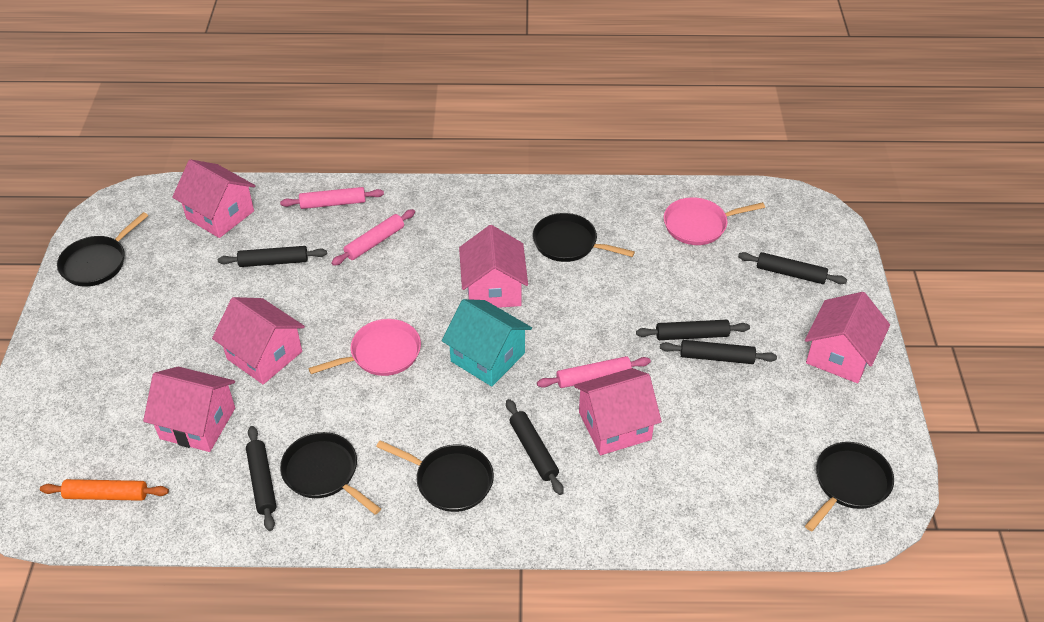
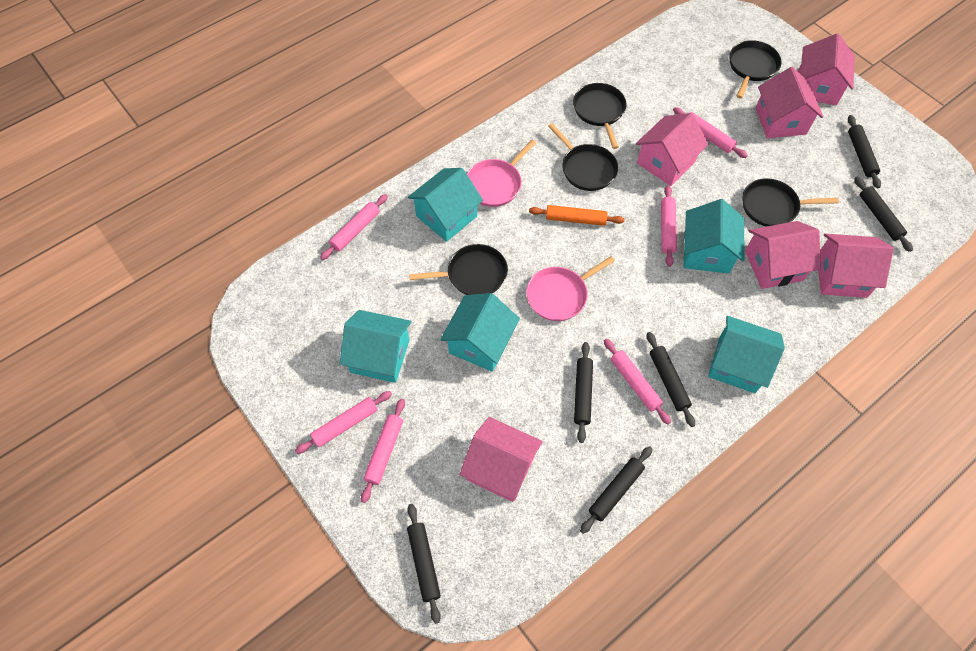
pink rolling pin: 3 -> 6
turquoise house: 1 -> 5

